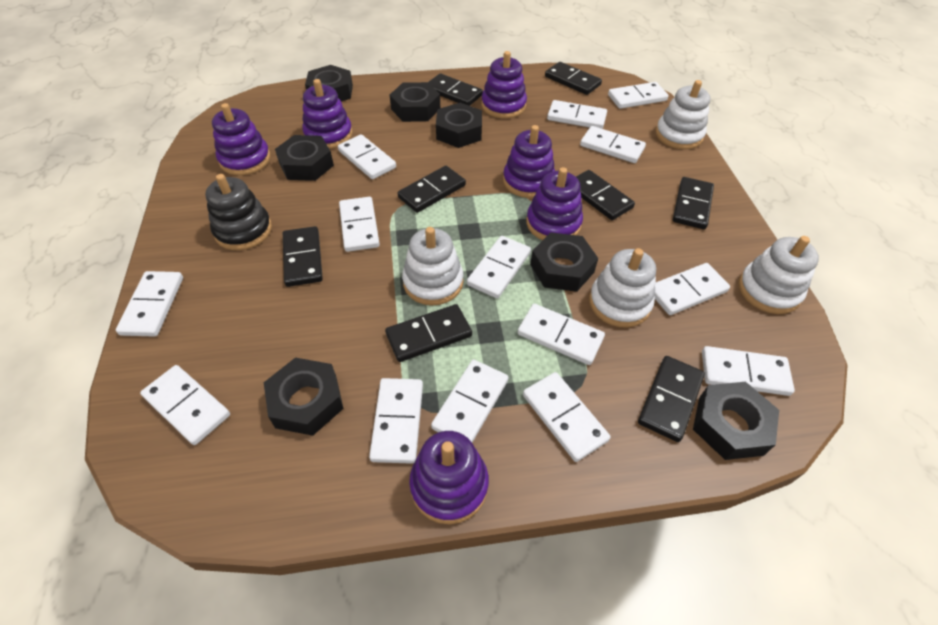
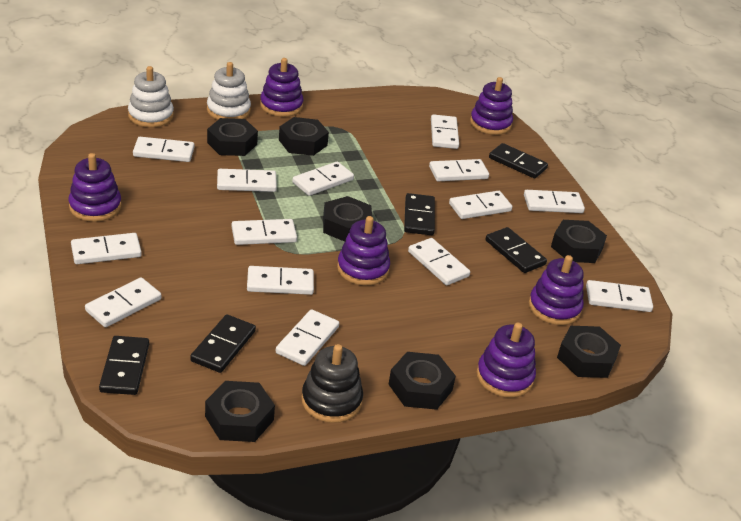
black domino: 8 -> 5
white stacking toy: 4 -> 2

